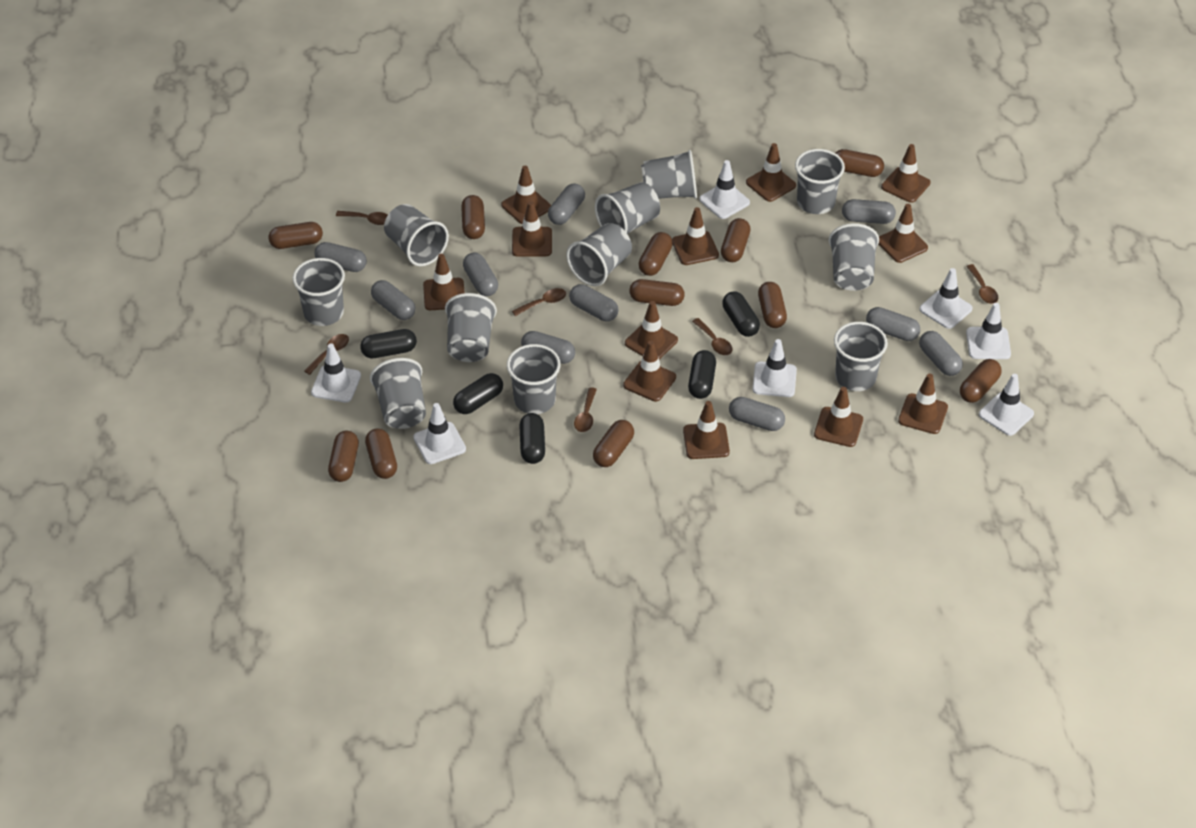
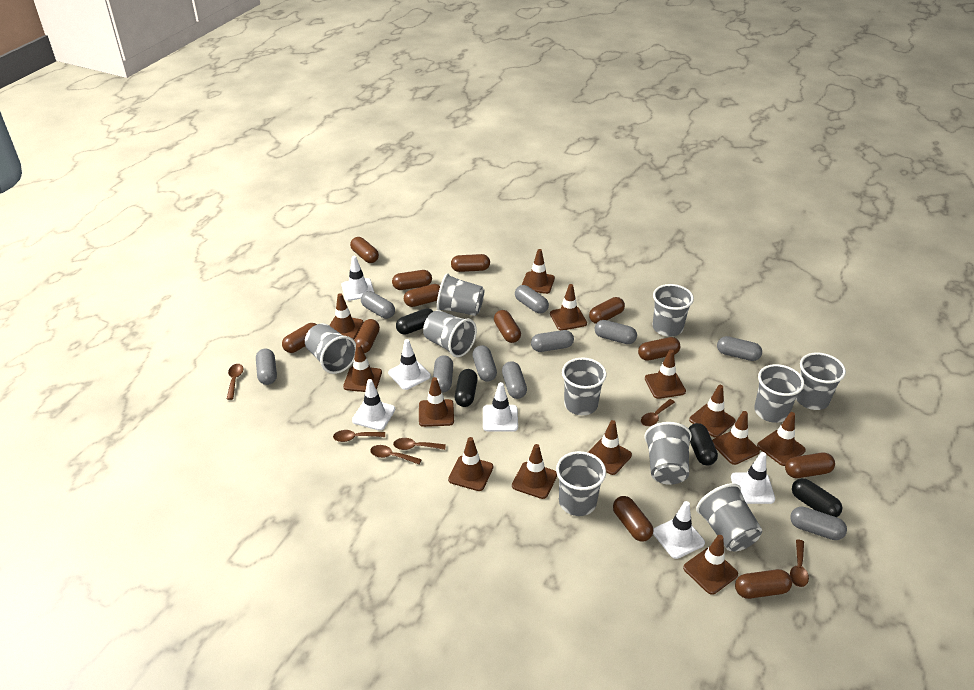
black capsule: 5 -> 4
brown capsule: 11 -> 12
brown traffic cone: 12 -> 13
grey cup: 11 -> 10
white traffic cone: 7 -> 6

